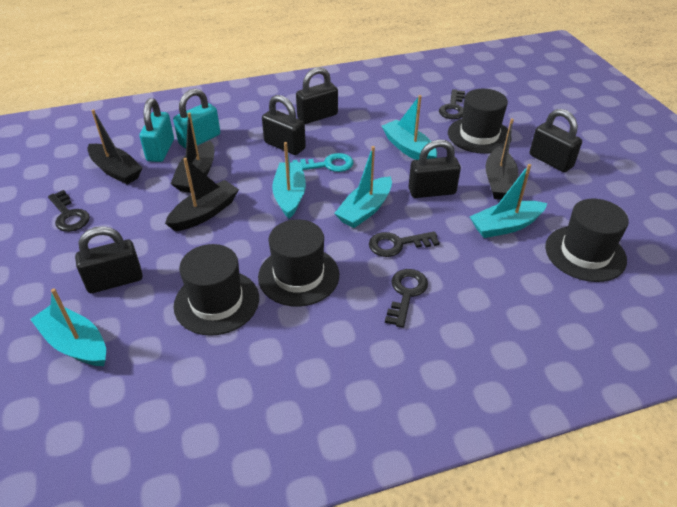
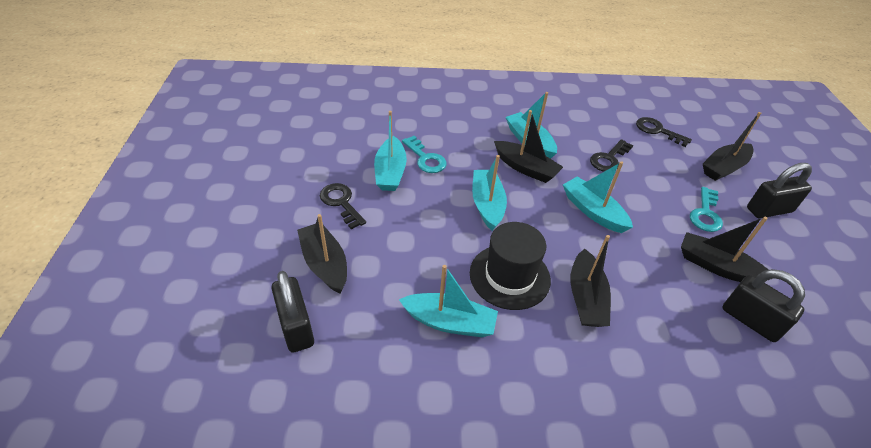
black boat: 4 -> 5
black hat: 4 -> 1
black key: 4 -> 3
black padlock: 5 -> 3
turquoise key: 1 -> 2
turquoise padlock: 2 -> 0

